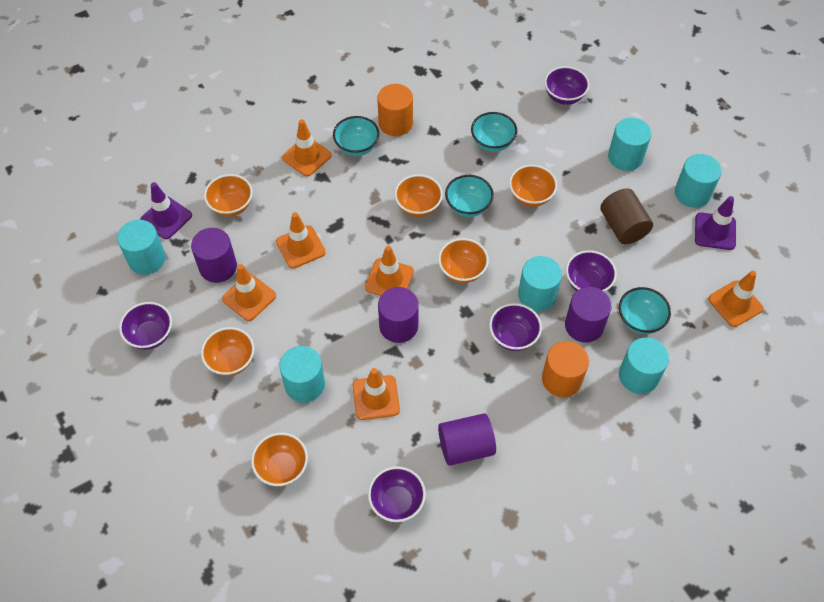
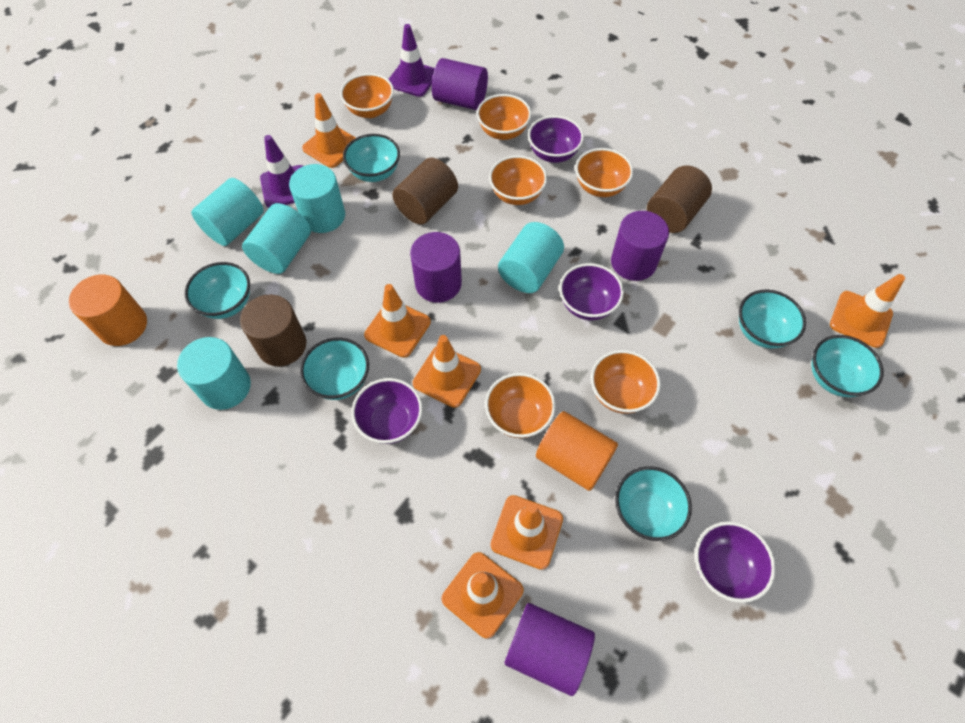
brown cylinder: 1 -> 3
purple bowl: 5 -> 4
turquoise bowl: 4 -> 6
turquoise cylinder: 6 -> 5

